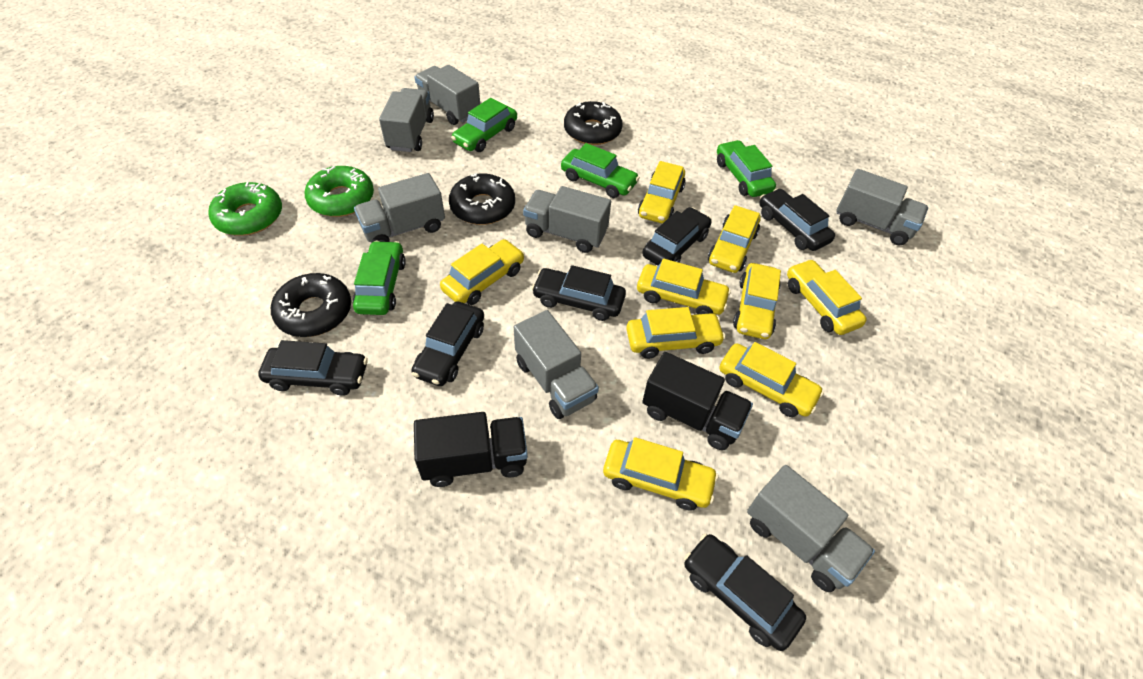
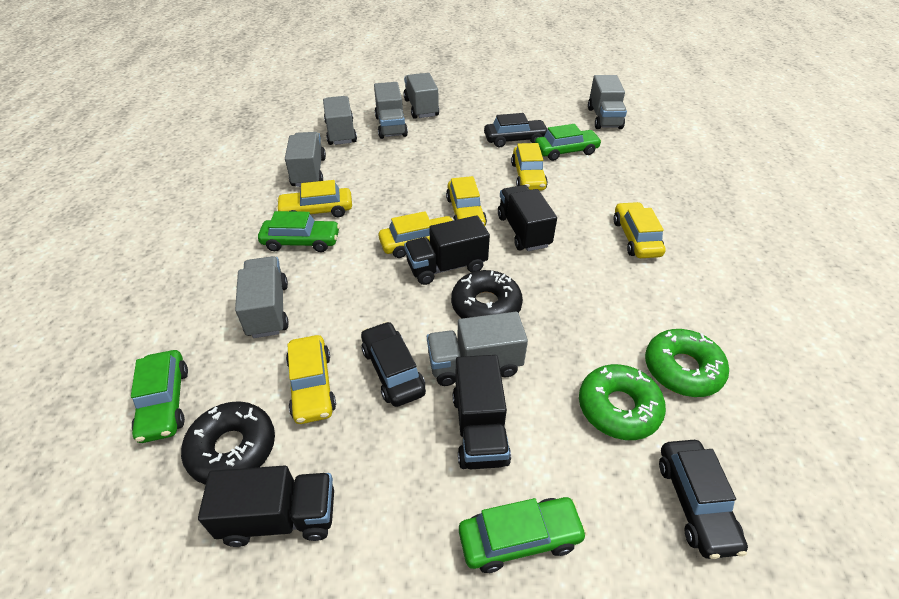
black car: 6 -> 3
black donut: 3 -> 2
black truck: 2 -> 4
yellow car: 9 -> 6

